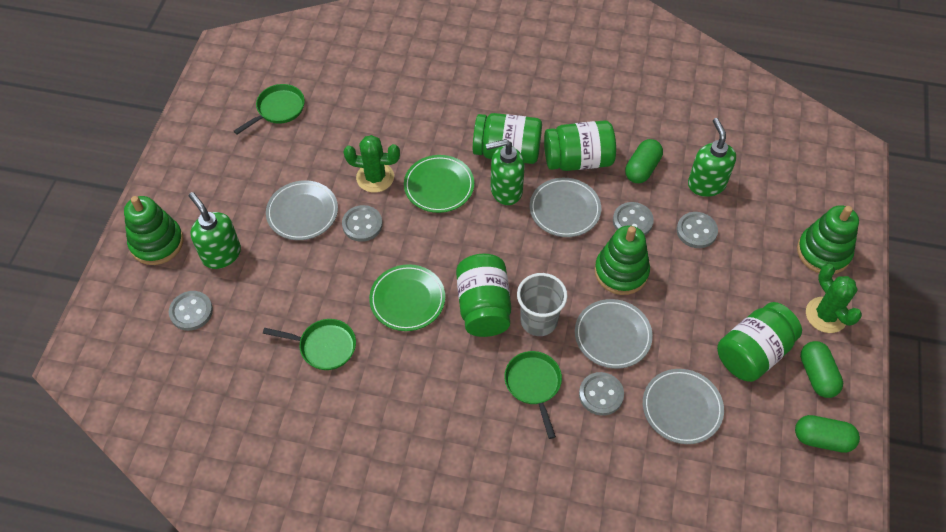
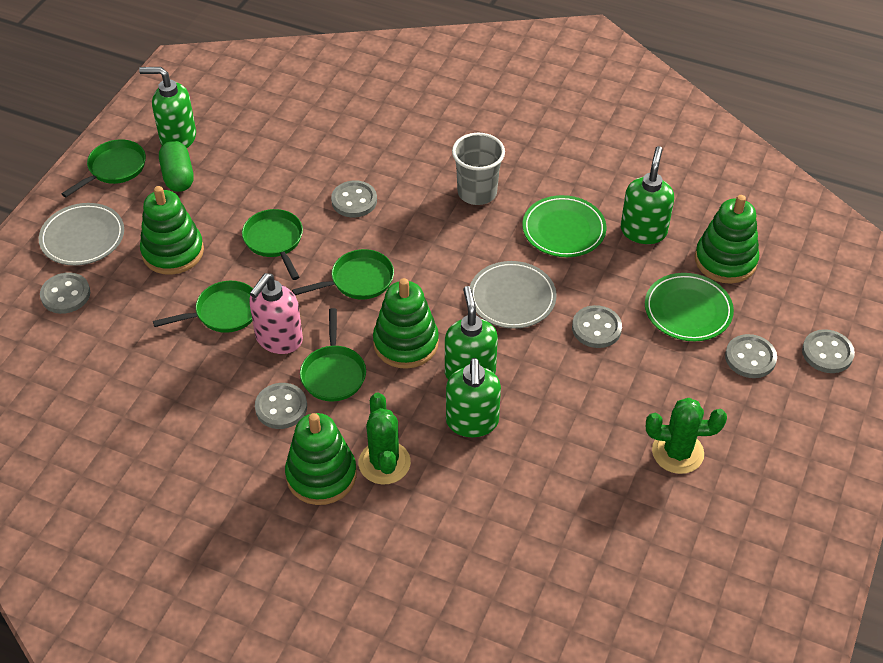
green capsule: 3 -> 1
green jar: 4 -> 0
green pan: 3 -> 5
green soap dispenser: 3 -> 4
green stacking toy: 3 -> 4
grey button: 5 -> 6
grey plate: 4 -> 2
pink soap dispenser: 0 -> 1

